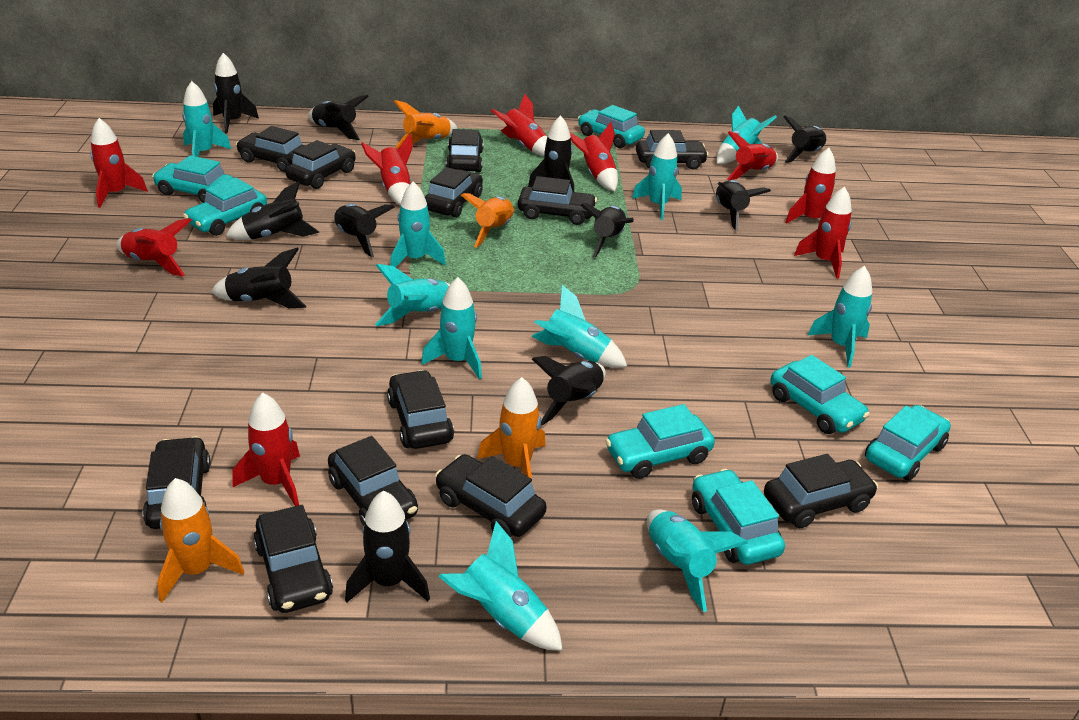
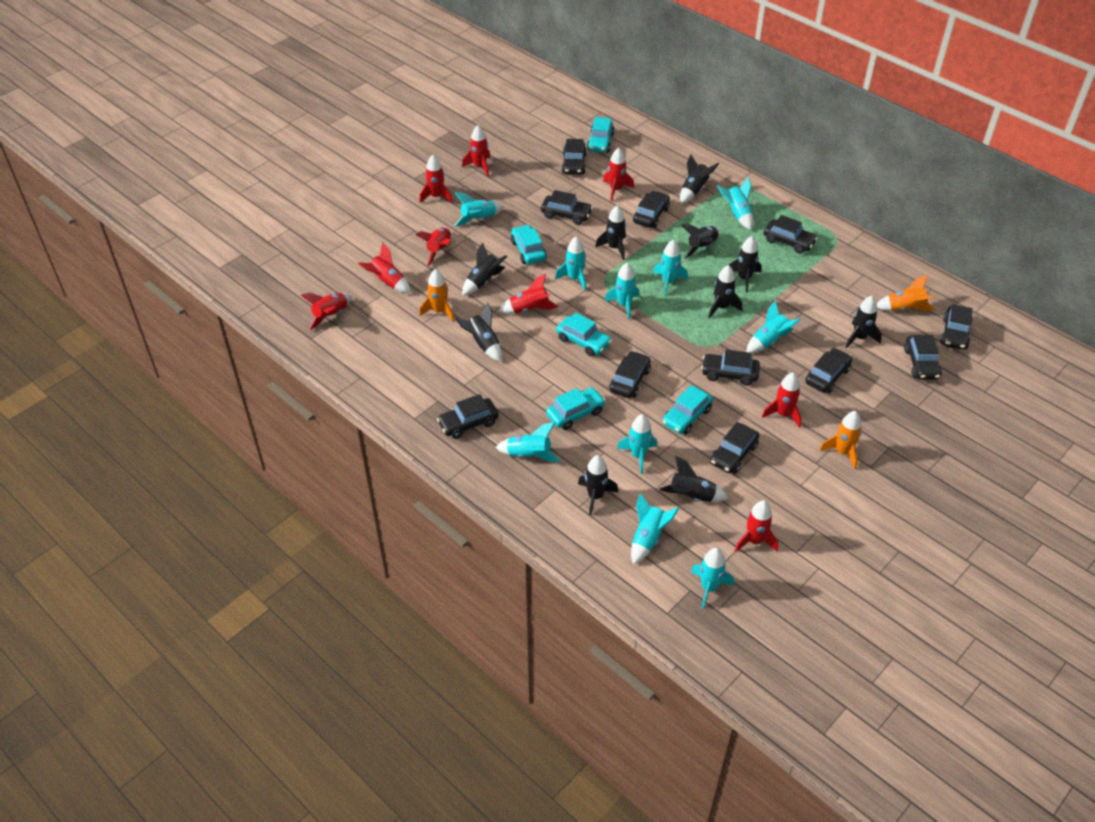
black car: 12 -> 11
black rocket: 11 -> 10
orange rocket: 4 -> 3
turquoise car: 7 -> 5

